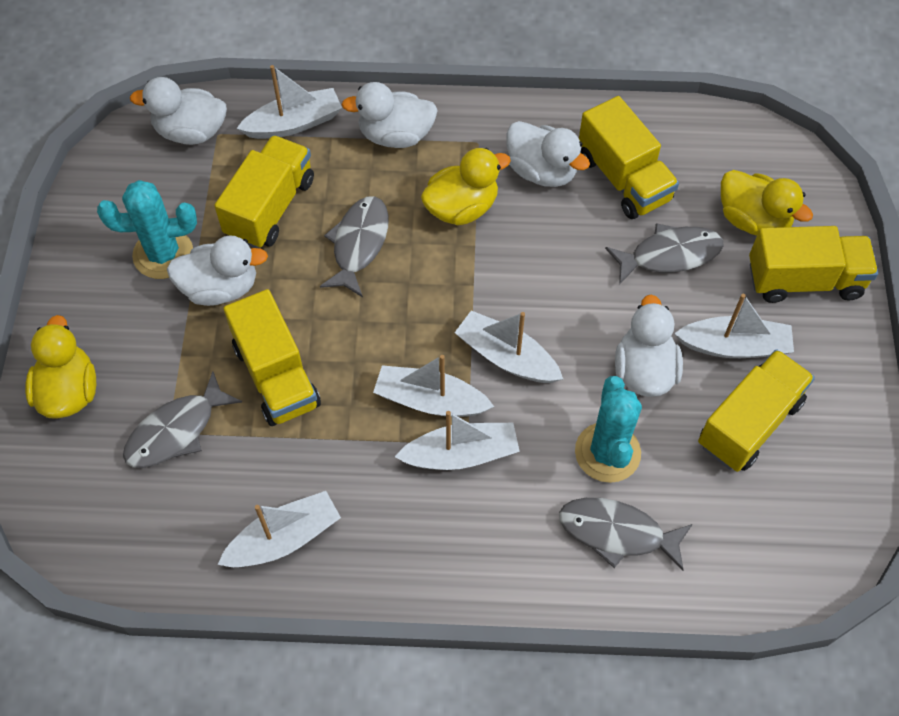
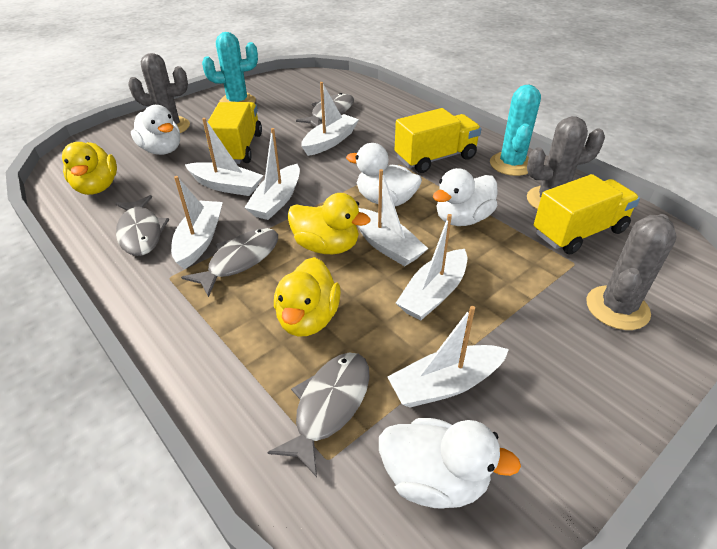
grey cactus: 0 -> 3
white boat: 6 -> 7
white duck: 5 -> 4
yellow truck: 5 -> 3

